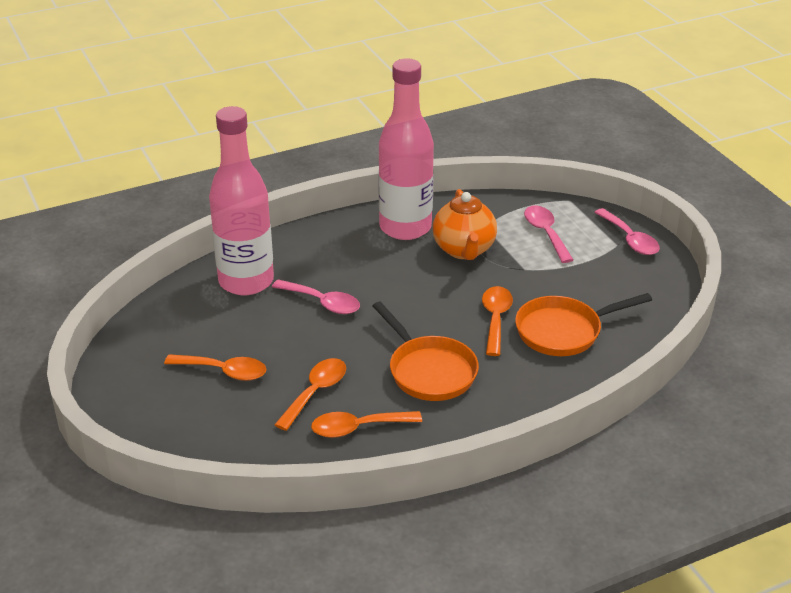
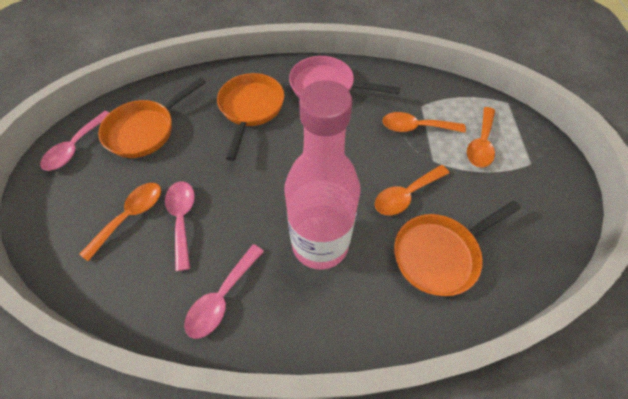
orange pan: 2 -> 3
orange teapot: 1 -> 0
pink bottle: 2 -> 1
pink pan: 0 -> 1

